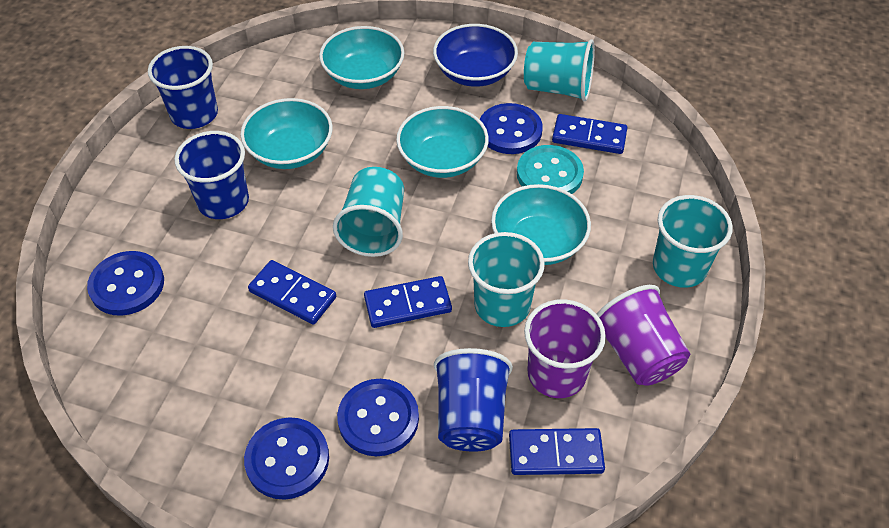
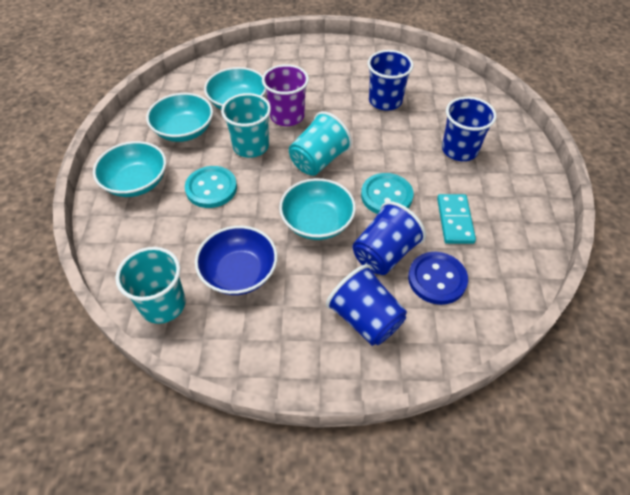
blue button: 4 -> 1
blue cup: 3 -> 4
blue domino: 4 -> 0
purple cup: 2 -> 1
turquoise button: 1 -> 2
turquoise cup: 4 -> 3
turquoise domino: 0 -> 1

